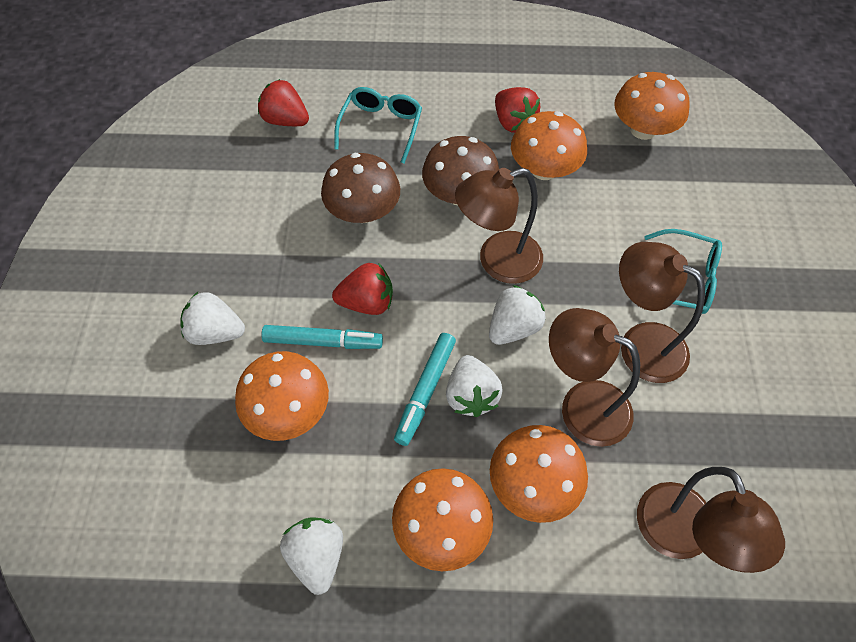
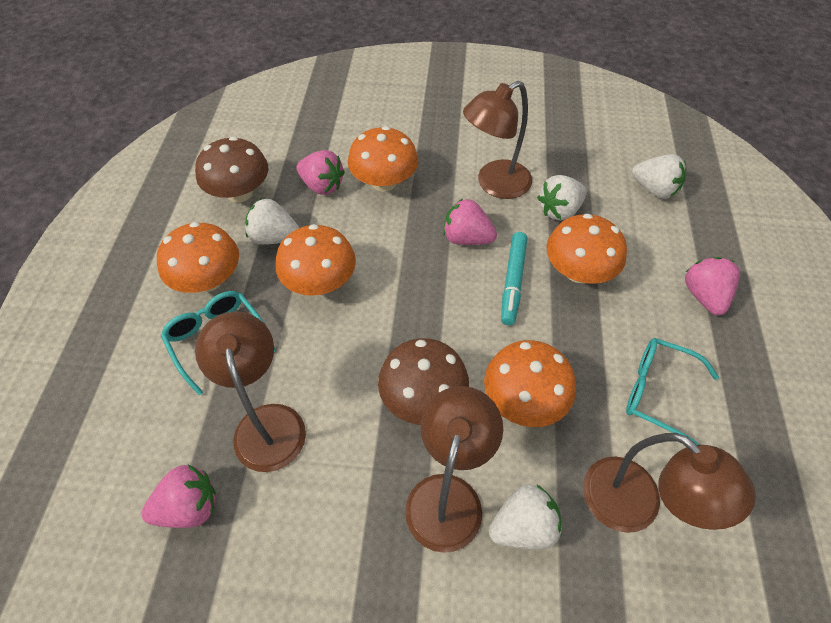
pink strawberry: 0 -> 4
red strawberry: 3 -> 0
turquoise marker: 2 -> 1

